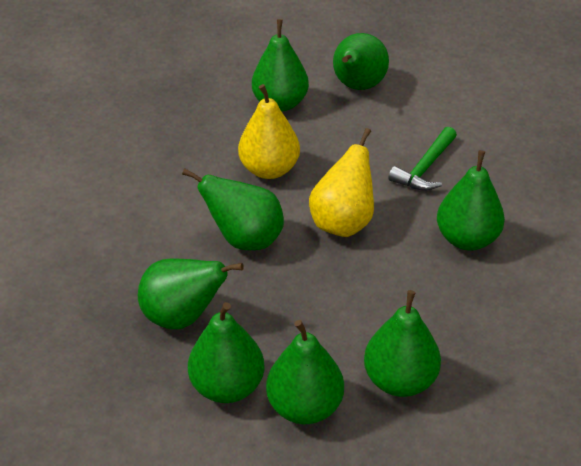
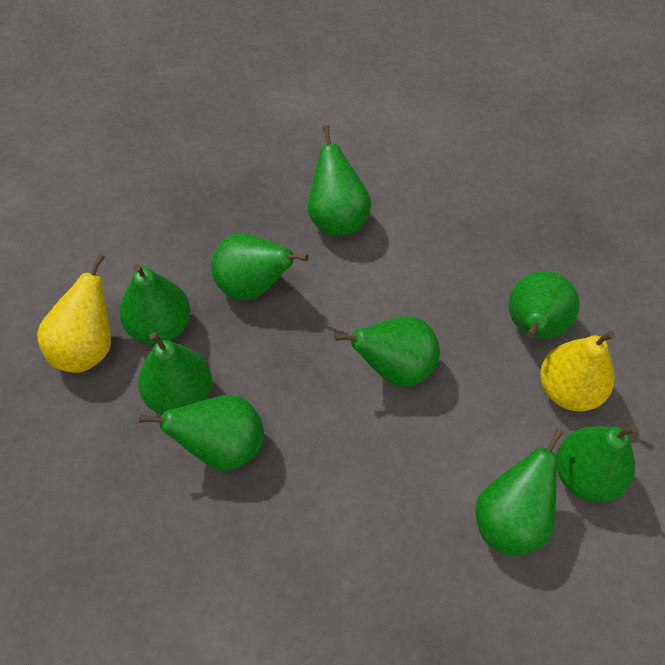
green hammer: 1 -> 0
green pear: 8 -> 9

